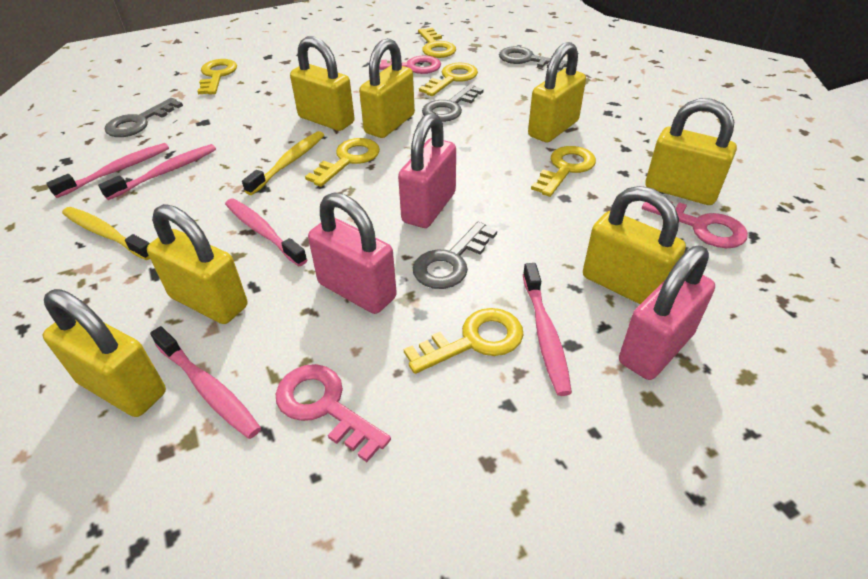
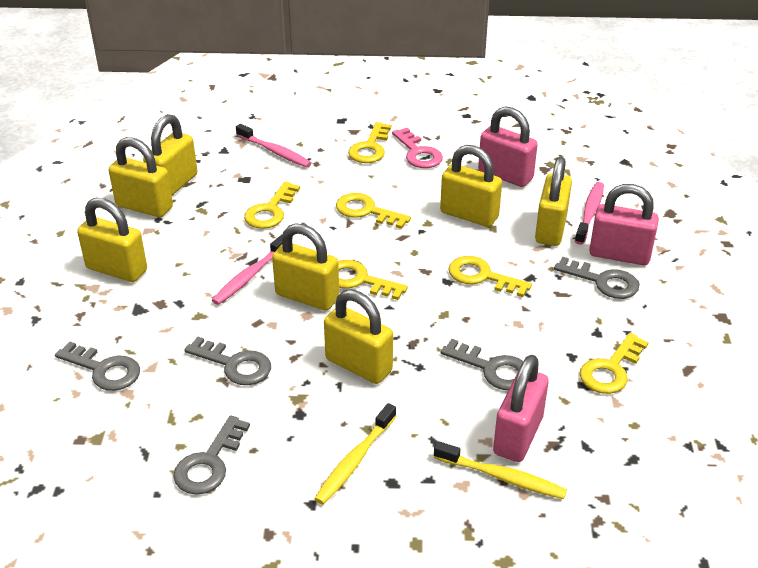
grey key: 4 -> 5
pink key: 3 -> 1
pink toothbrush: 5 -> 3

